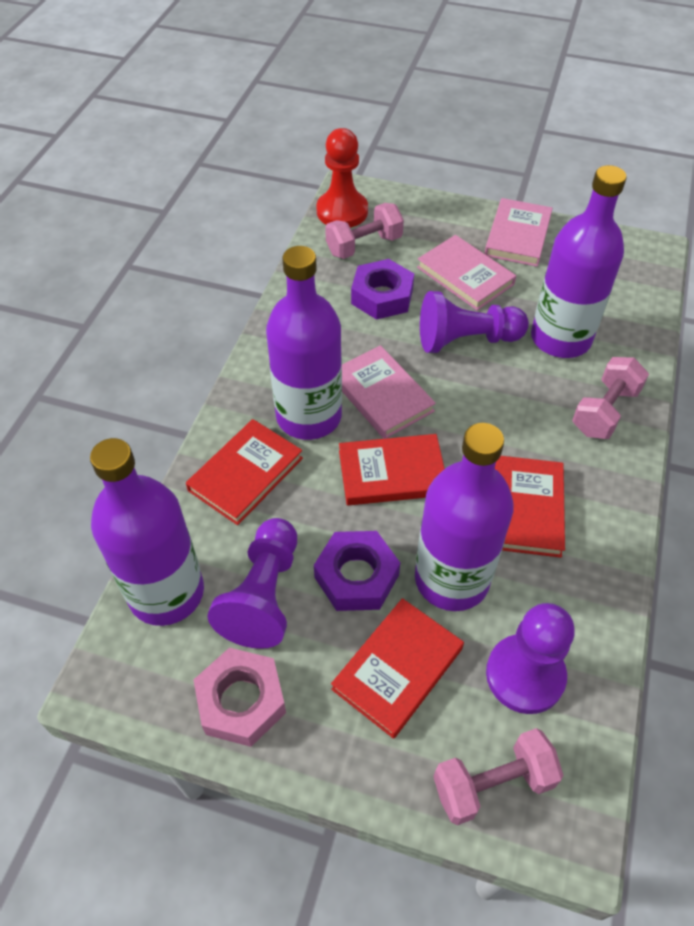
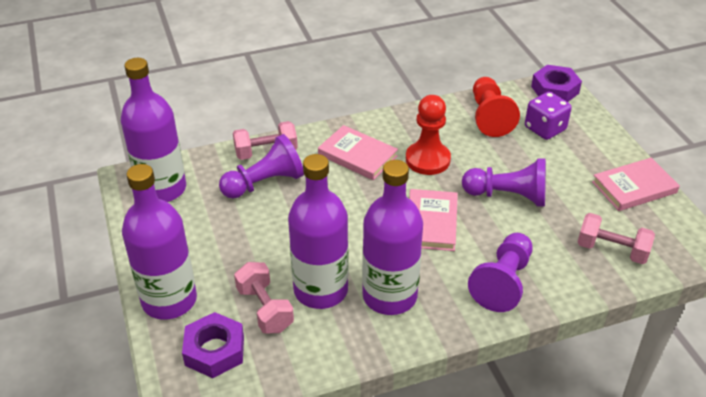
pink nut: 1 -> 0
purple dice: 0 -> 1
red book: 4 -> 0
red pawn: 1 -> 2

